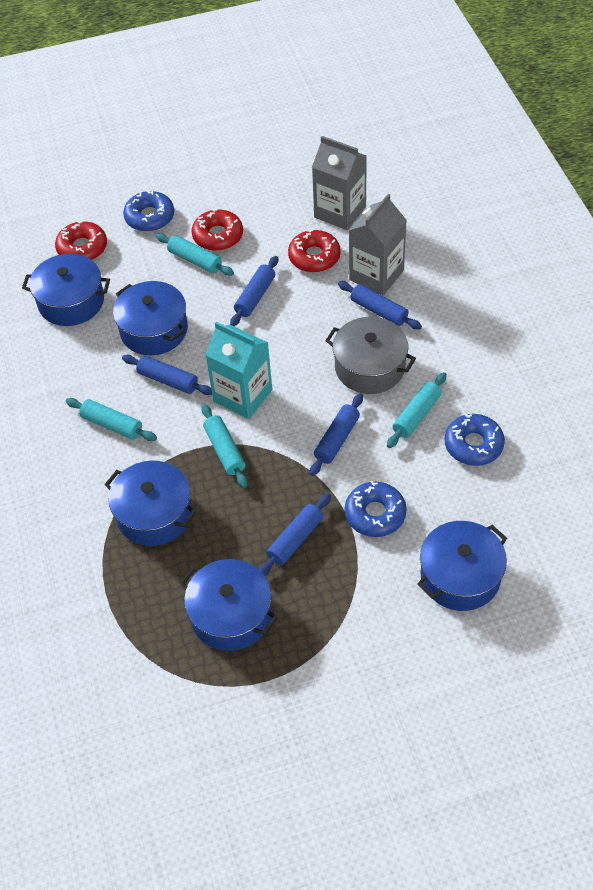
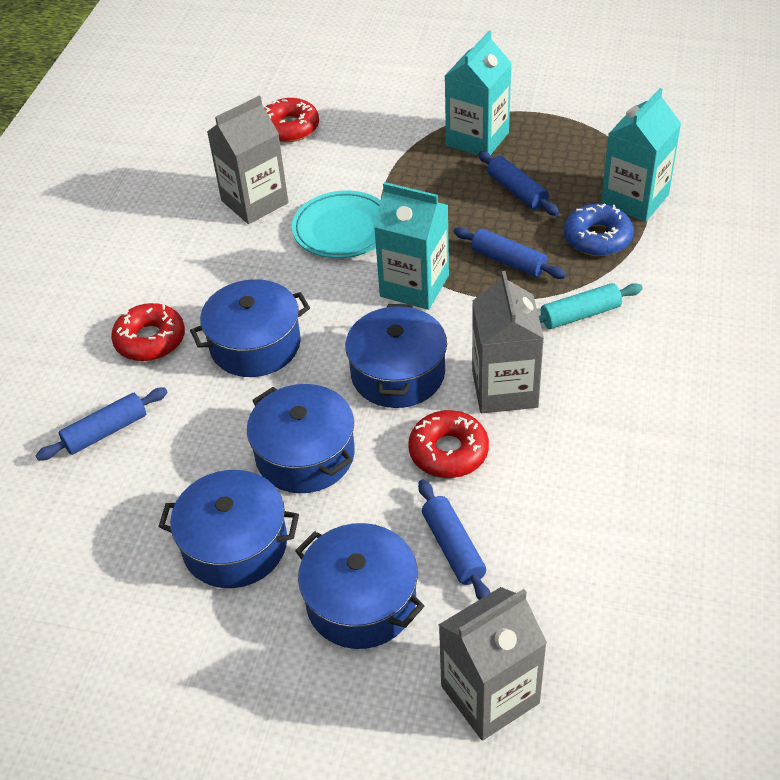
blue donut: 3 -> 1
blue rolling pin: 5 -> 4
grey carton: 2 -> 3
grey pot: 1 -> 0
turquoise carton: 1 -> 3
turquoise plate: 0 -> 1
turquoise rolling pin: 4 -> 1

